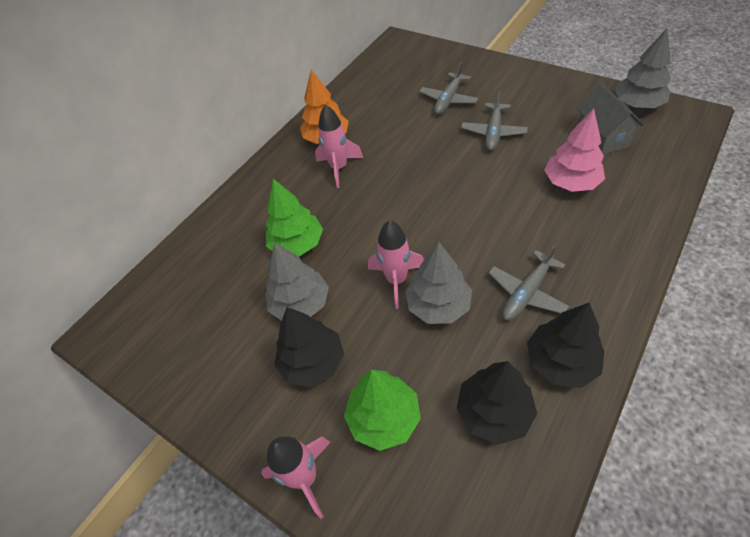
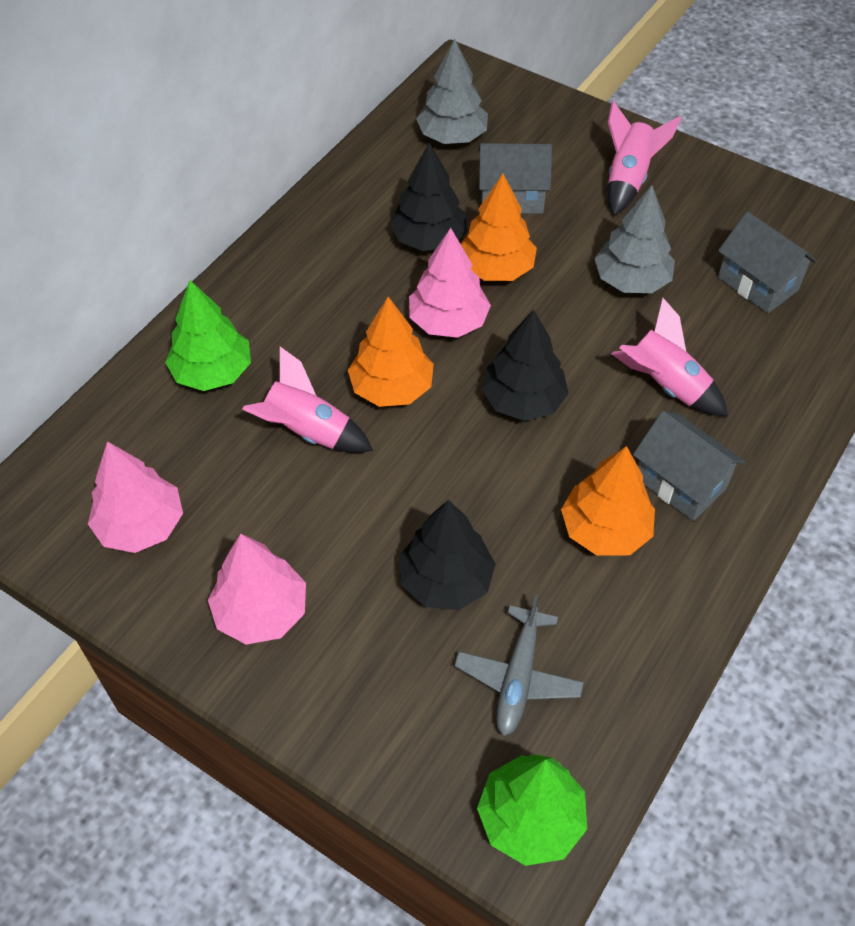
grey house: 1 -> 3
grey plane: 3 -> 1
grey tree: 3 -> 2
orange tree: 1 -> 3
pink tree: 1 -> 3

